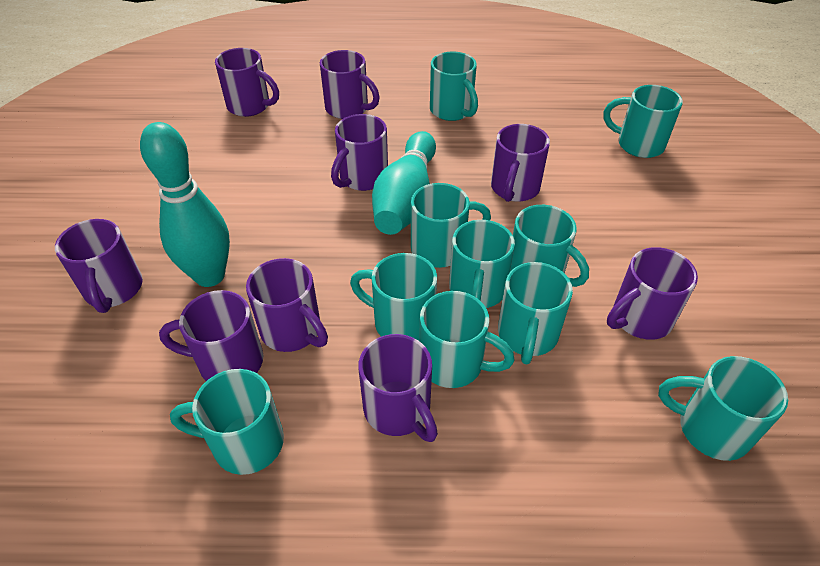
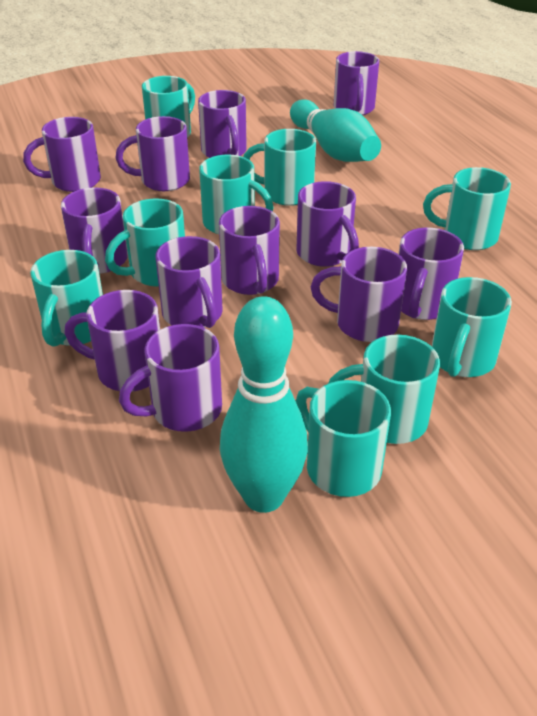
purple mug: 9 -> 12
turquoise mug: 10 -> 9

